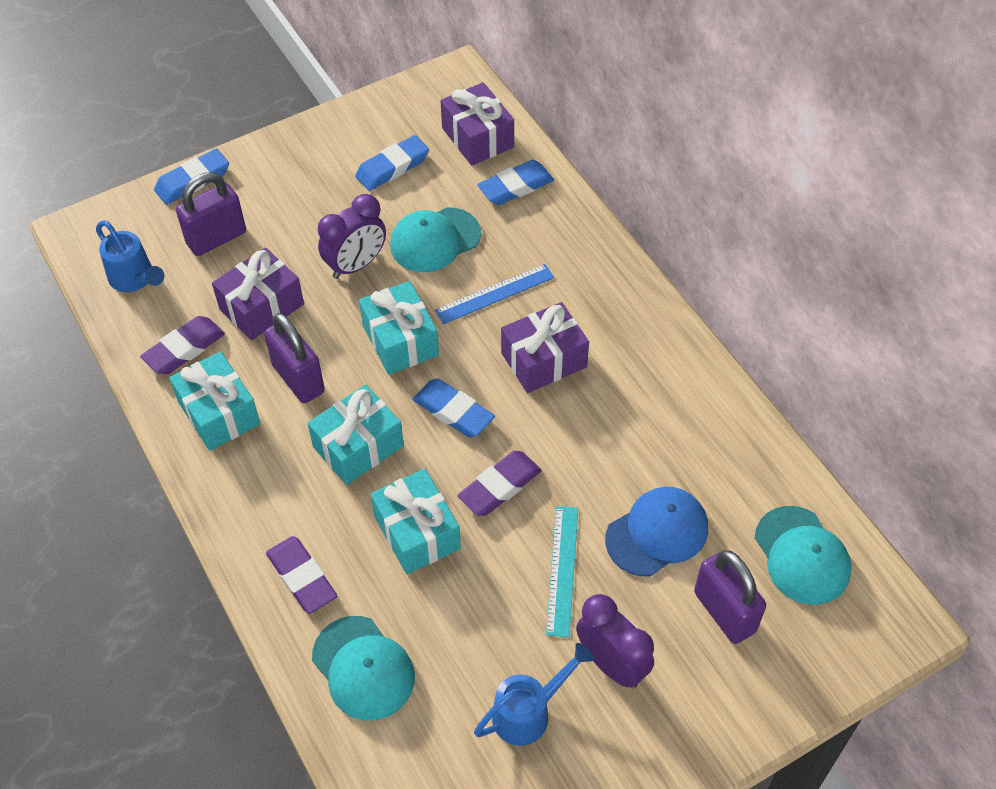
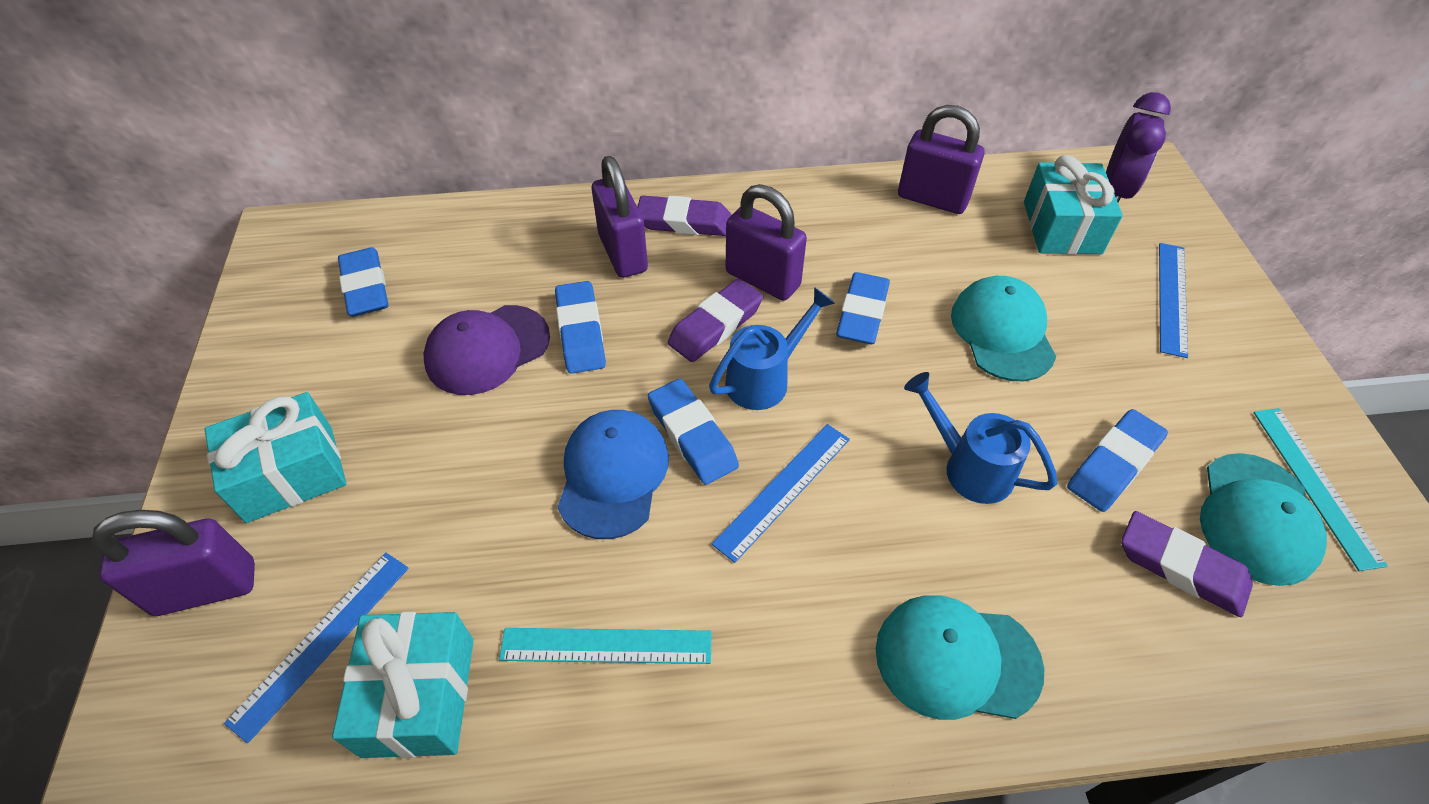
blue eraser: 4 -> 5
blue ruler: 1 -> 3
purple cap: 0 -> 1
purple clock: 2 -> 1
purple gift: 3 -> 0
purple padlock: 3 -> 4
turquoise gift: 4 -> 3
turquoise ruler: 1 -> 2

